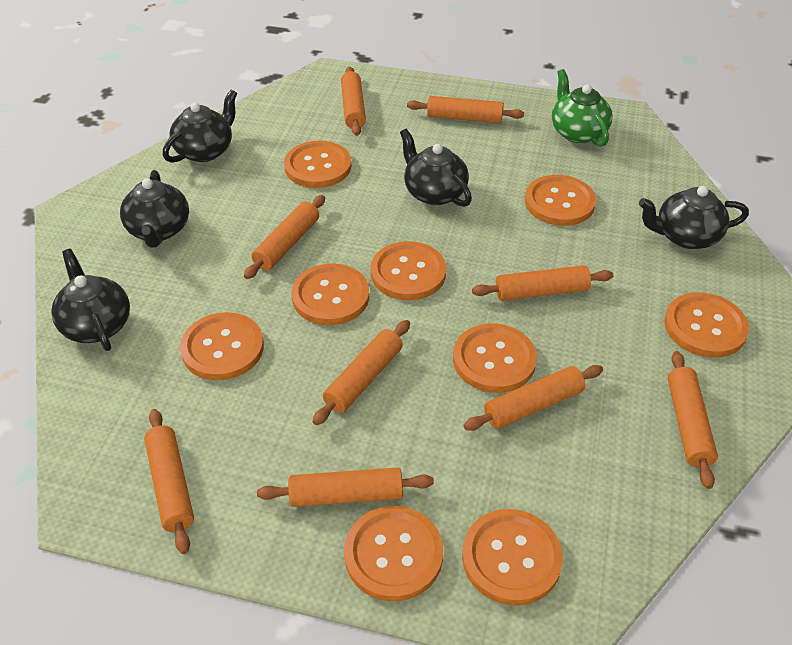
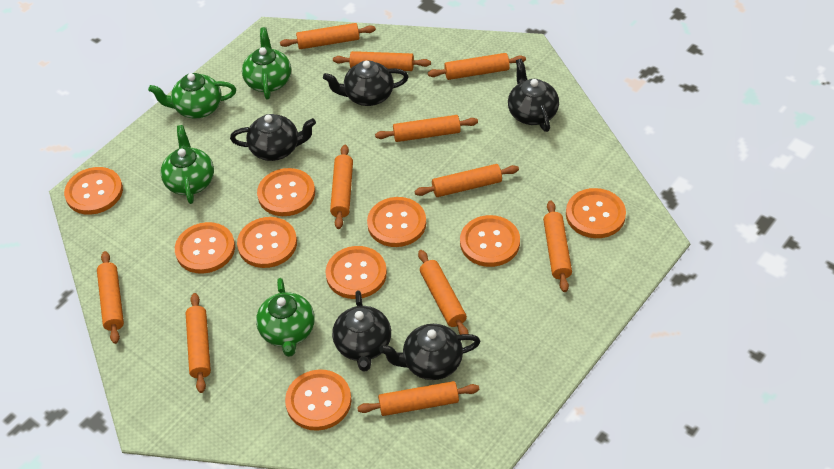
green teapot: 1 -> 4
orange rolling pin: 9 -> 11

